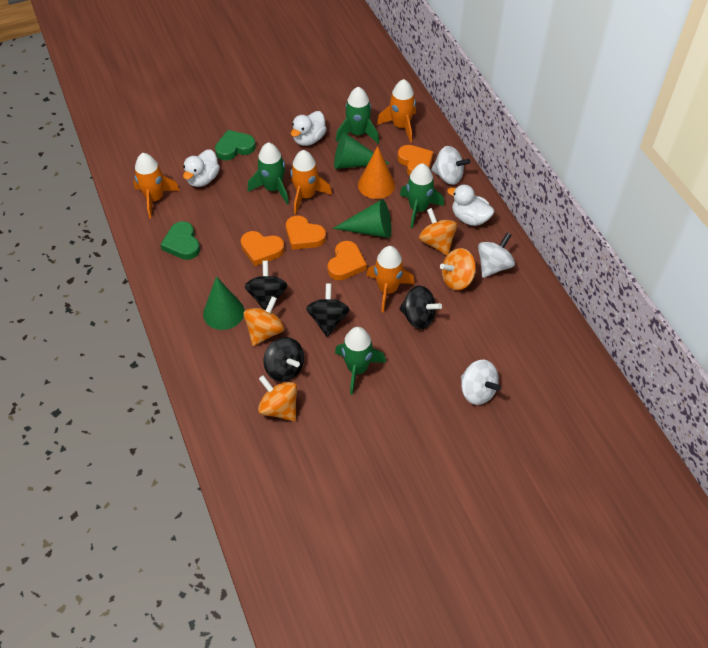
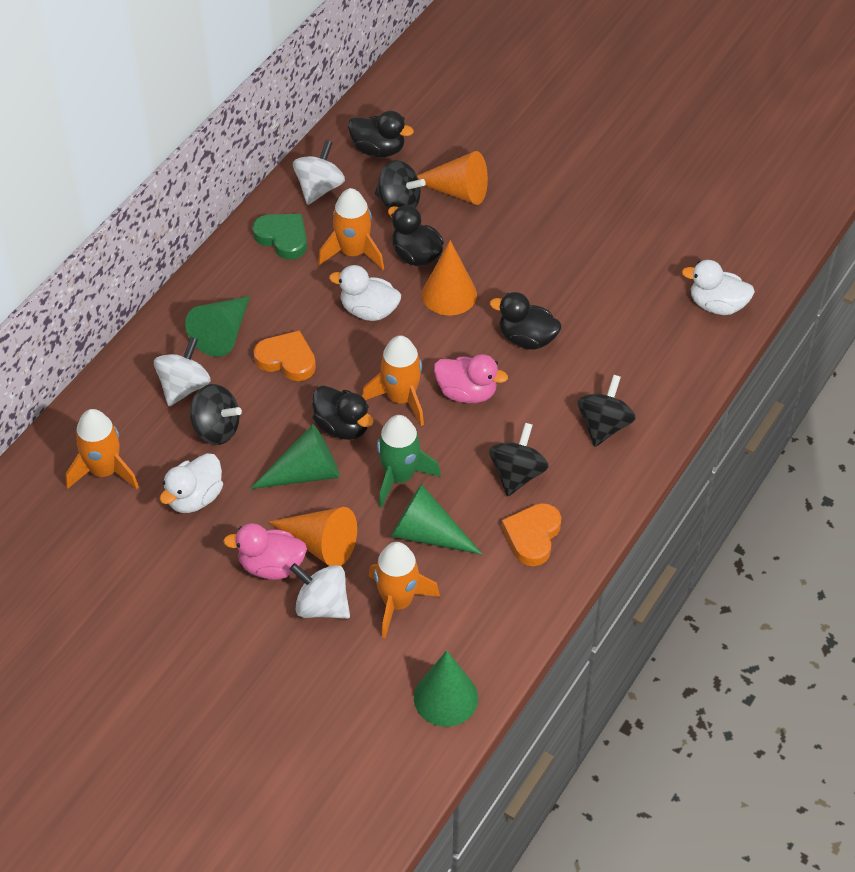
black duck: 0 -> 4
green cone: 3 -> 4
green heart: 2 -> 1
green rocket: 4 -> 1
orange cone: 1 -> 3
orange heart: 4 -> 2
orange spinning top: 4 -> 0
pink duck: 0 -> 2

